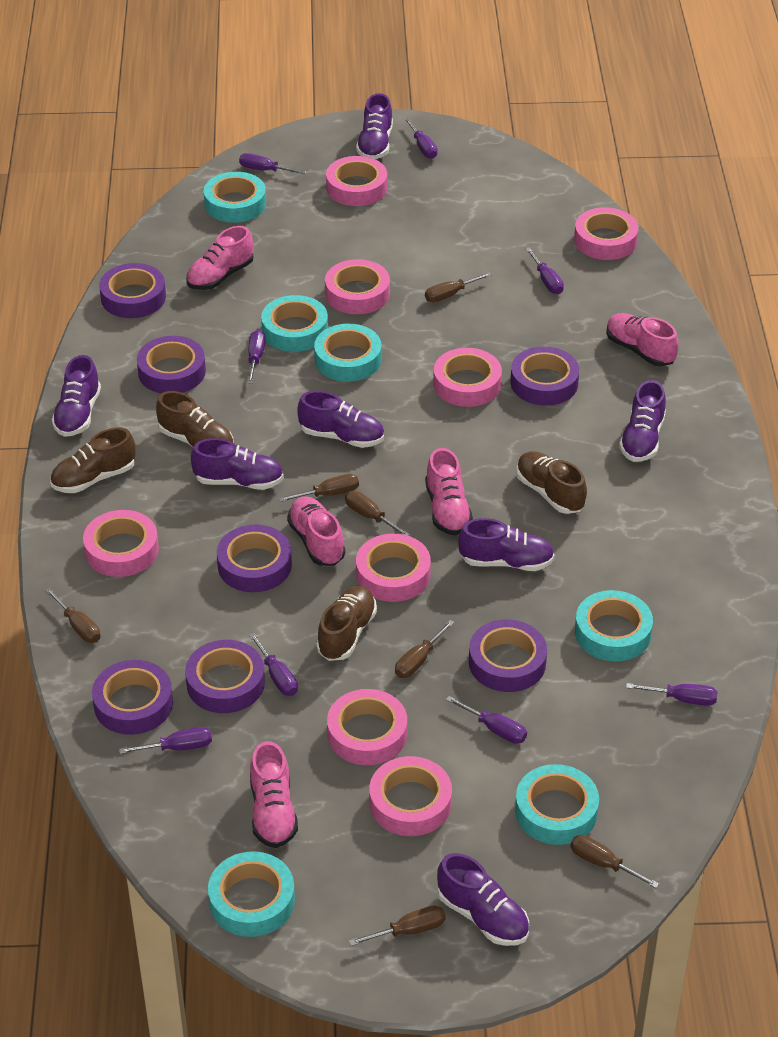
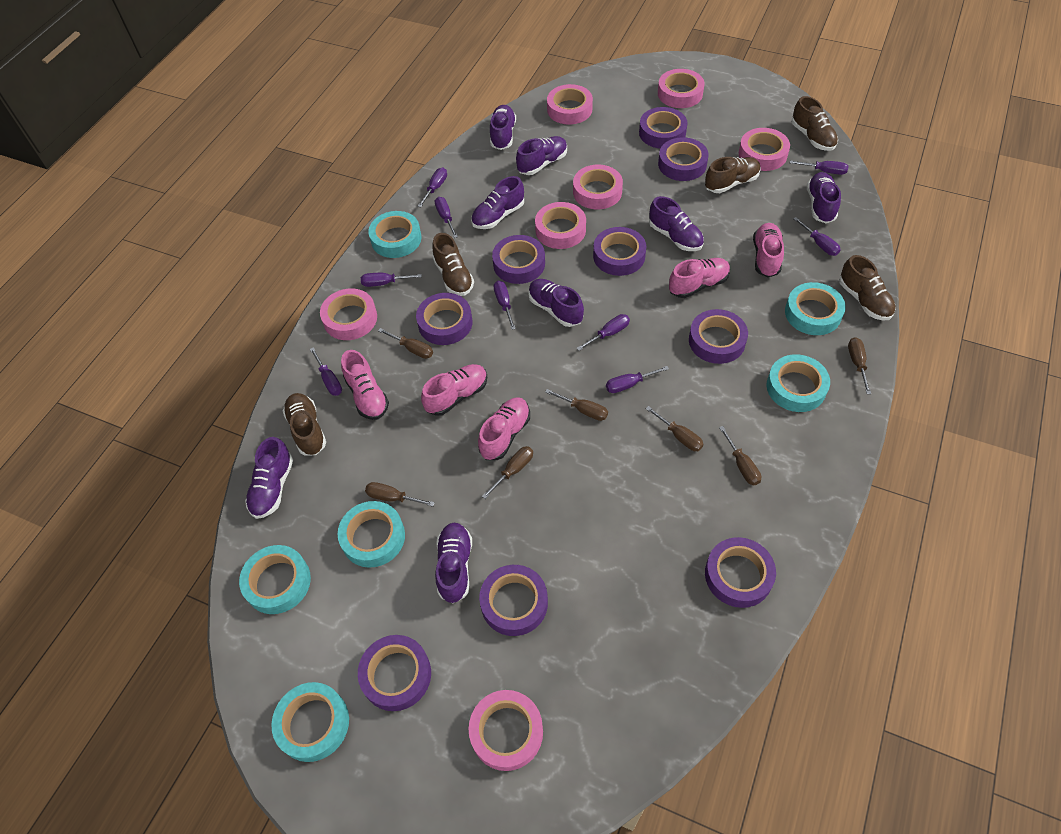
brown shoe: 4 -> 5
pink tape: 8 -> 7
purple screwdriver: 8 -> 9
purple shoe: 7 -> 8
purple tape: 7 -> 9

